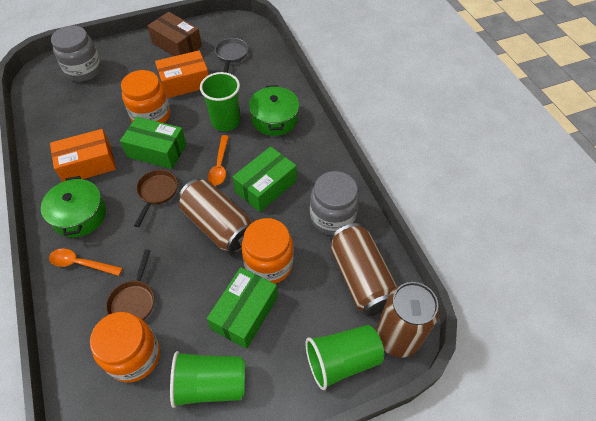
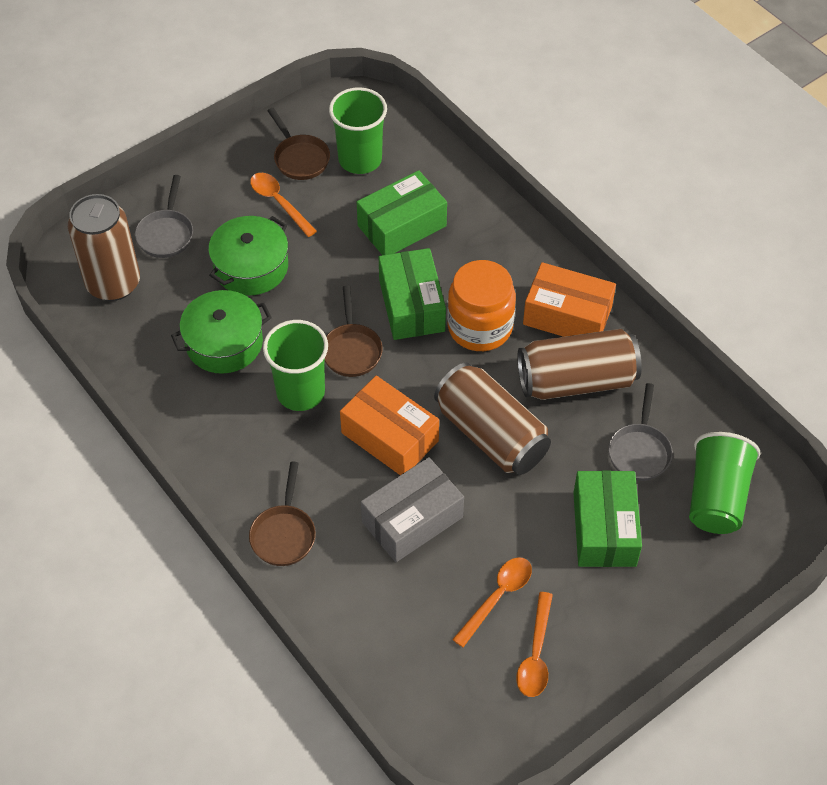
brown box: 1 -> 0
brown pan: 2 -> 3
grey box: 0 -> 1
grey jar: 2 -> 0
grey pan: 1 -> 2
orange jar: 3 -> 1
orange spoon: 2 -> 3

